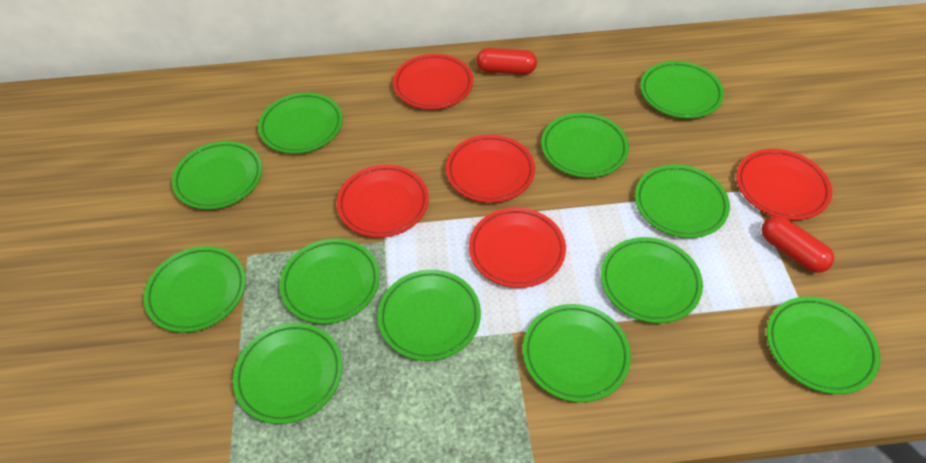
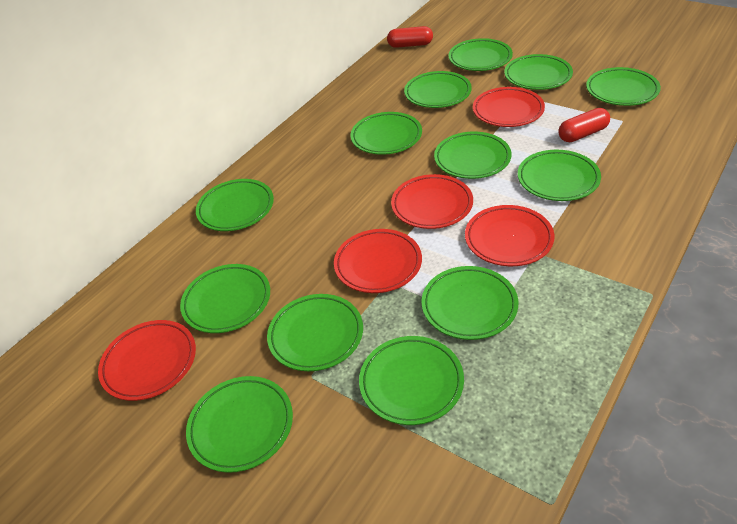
green plate: 12 -> 13

